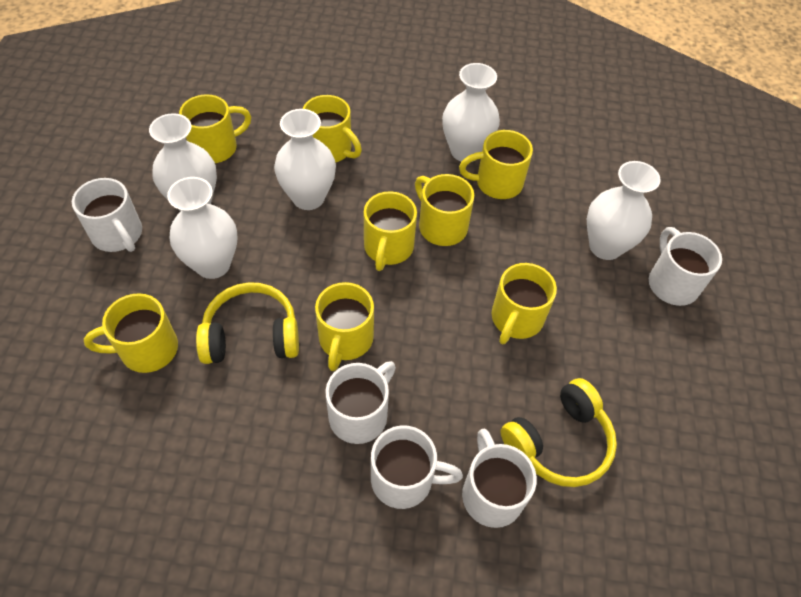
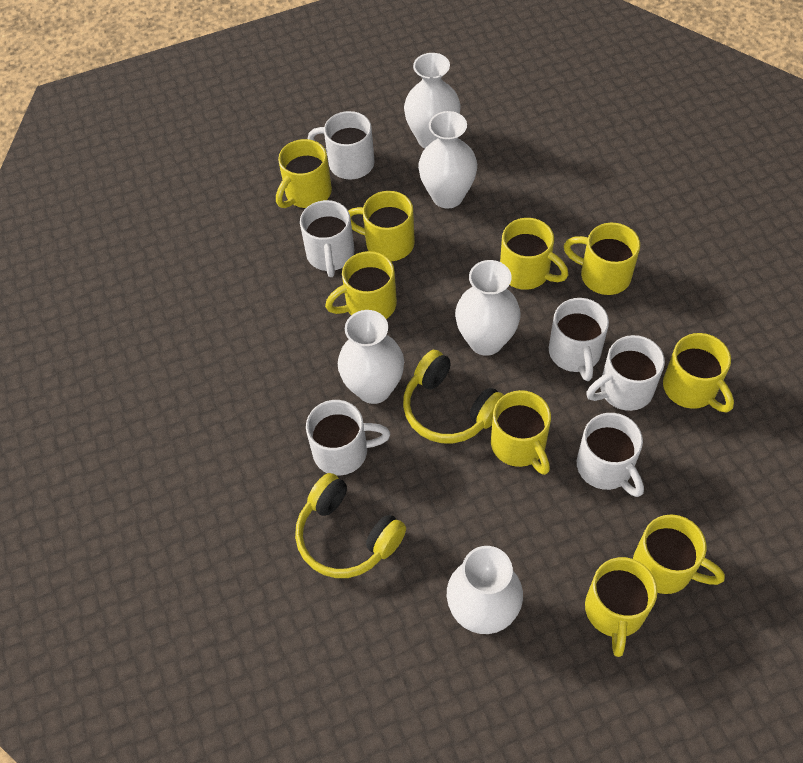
white mug: 5 -> 6
yellow mug: 8 -> 9

